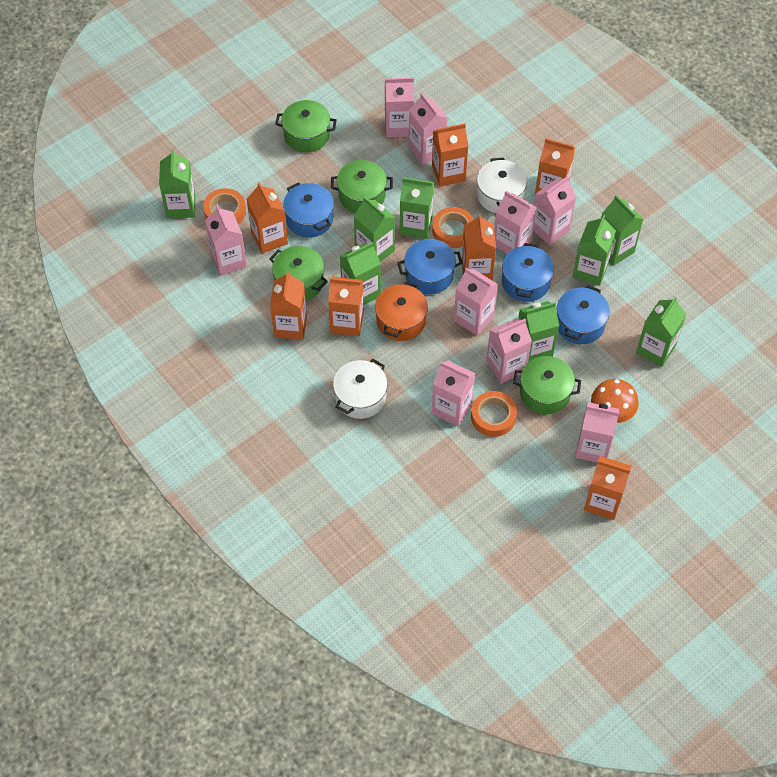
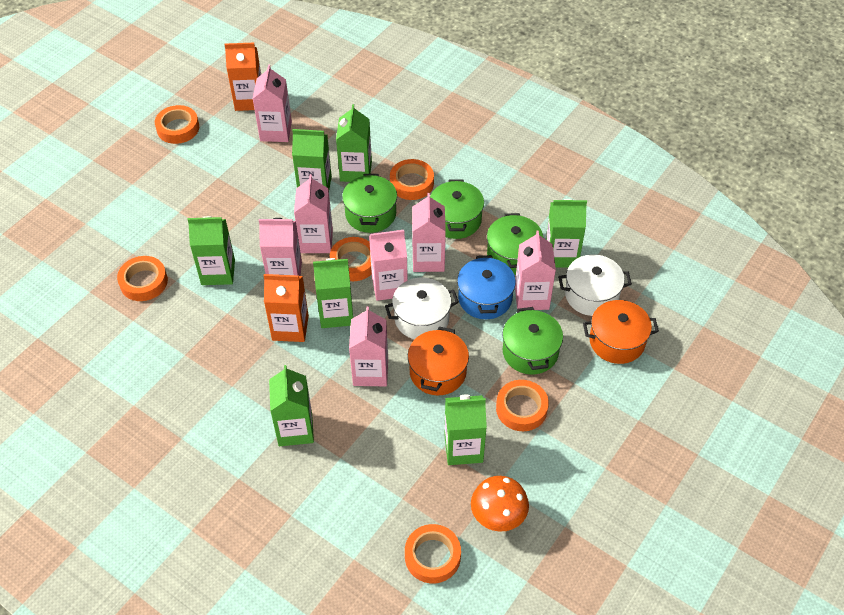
blue pot: 4 -> 1
green carton: 8 -> 7
orange carton: 7 -> 2
orange pot: 1 -> 2
orange tape: 3 -> 6
pink carton: 9 -> 7

